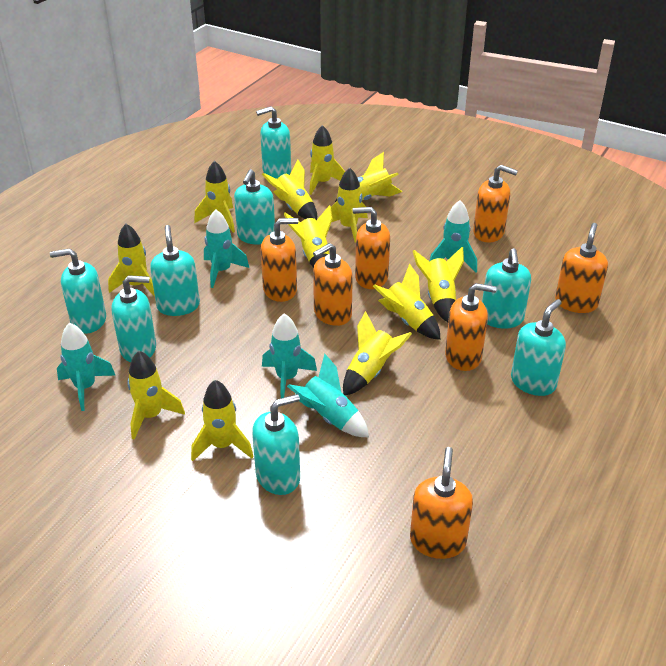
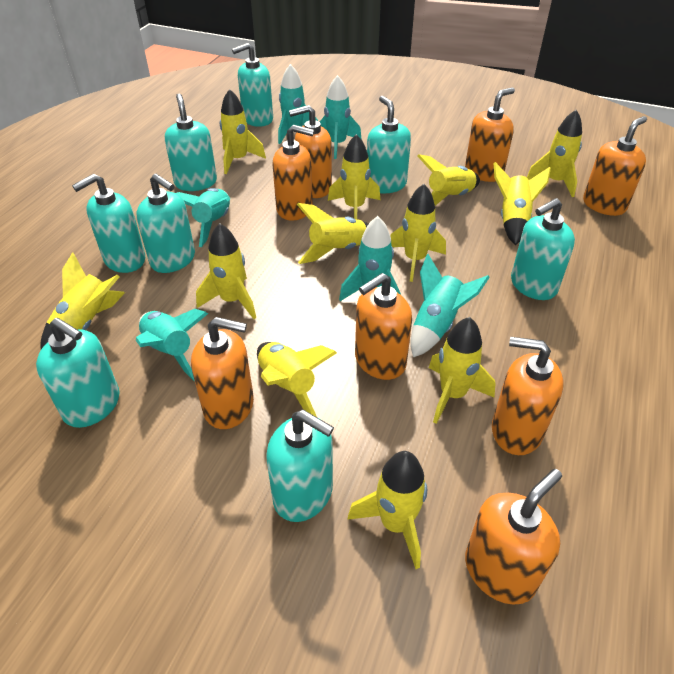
orange soap dispenser: 7 -> 8
turquoise rocket: 5 -> 6

